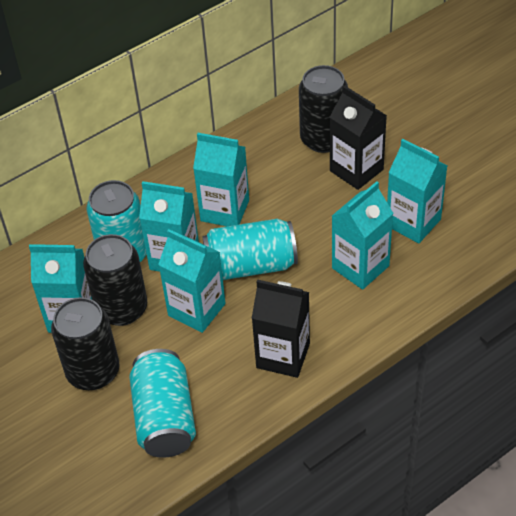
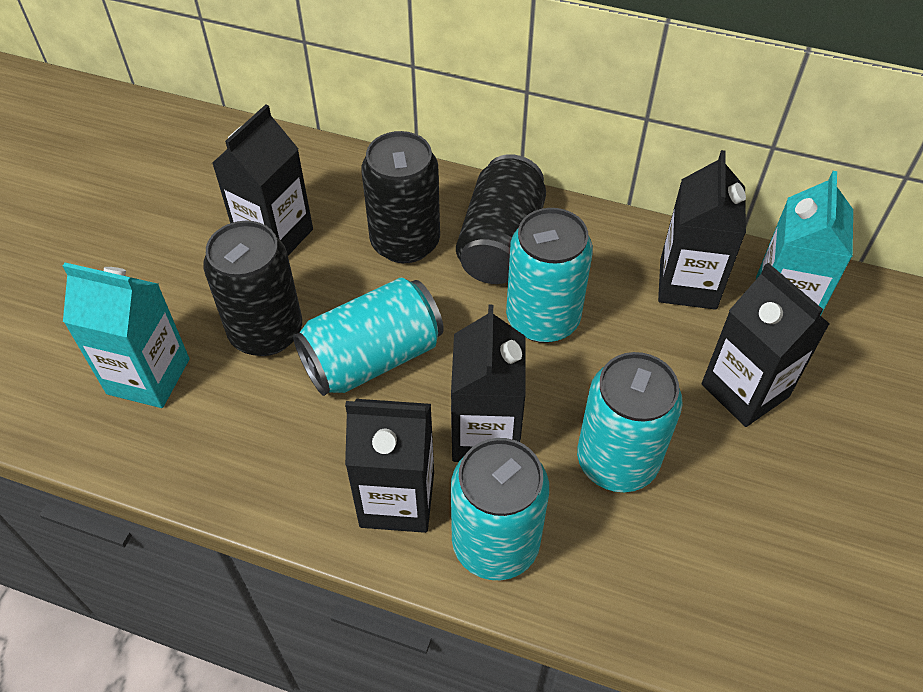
black carton: 2 -> 5
turquoise can: 3 -> 4
turquoise carton: 6 -> 2

